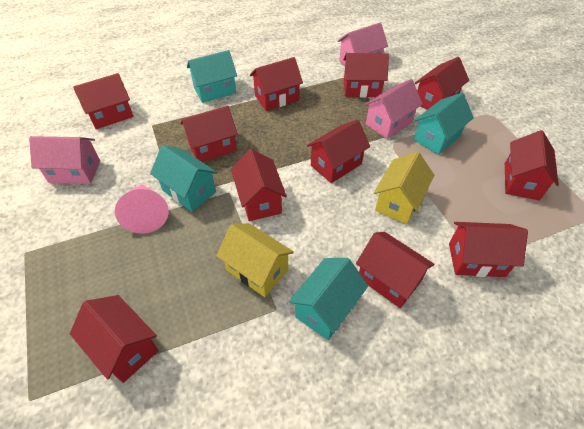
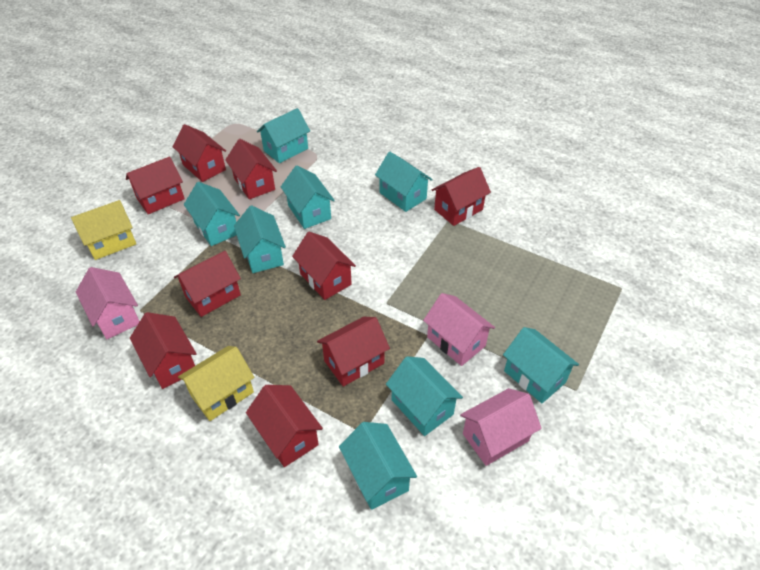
pink cone: 1 -> 0
red house: 11 -> 9
turquoise house: 4 -> 8

